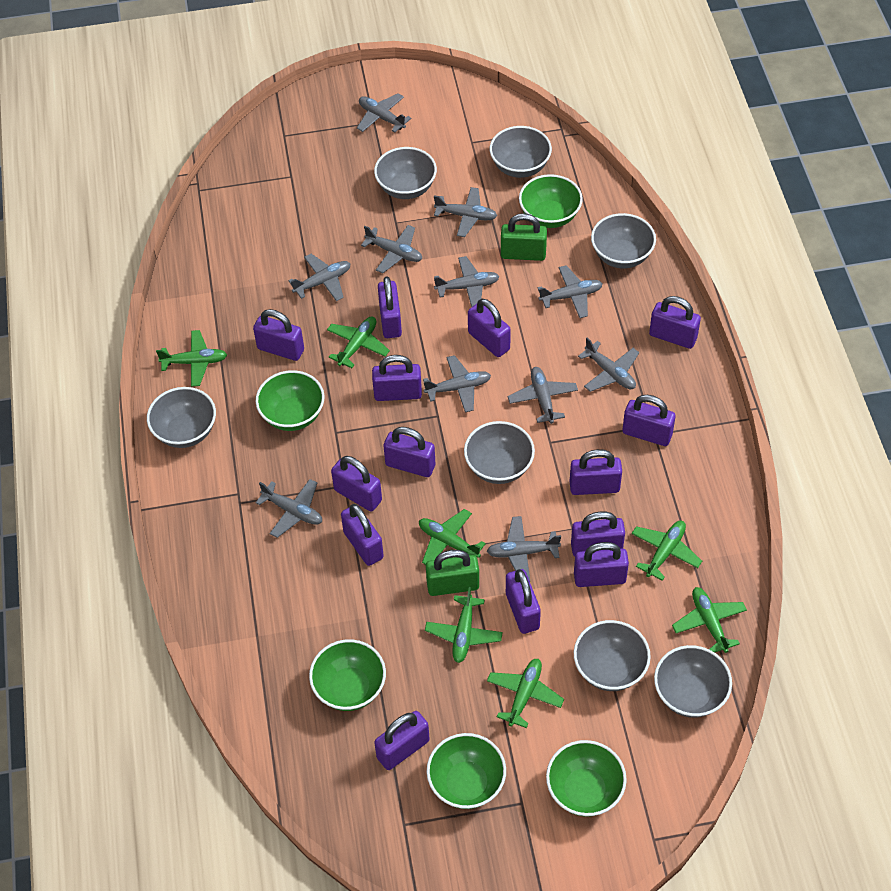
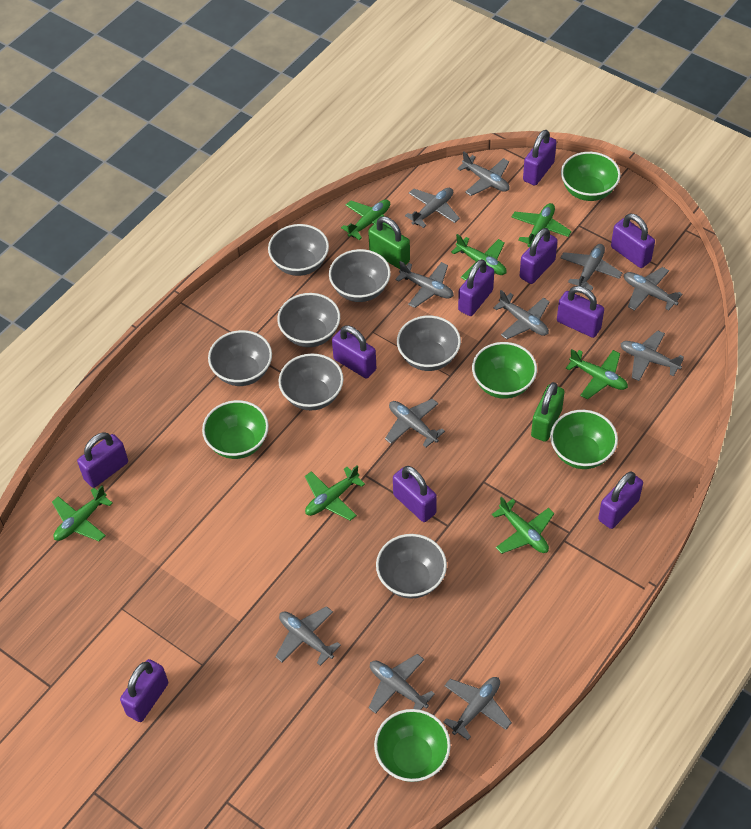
purple padlock: 14 -> 10

